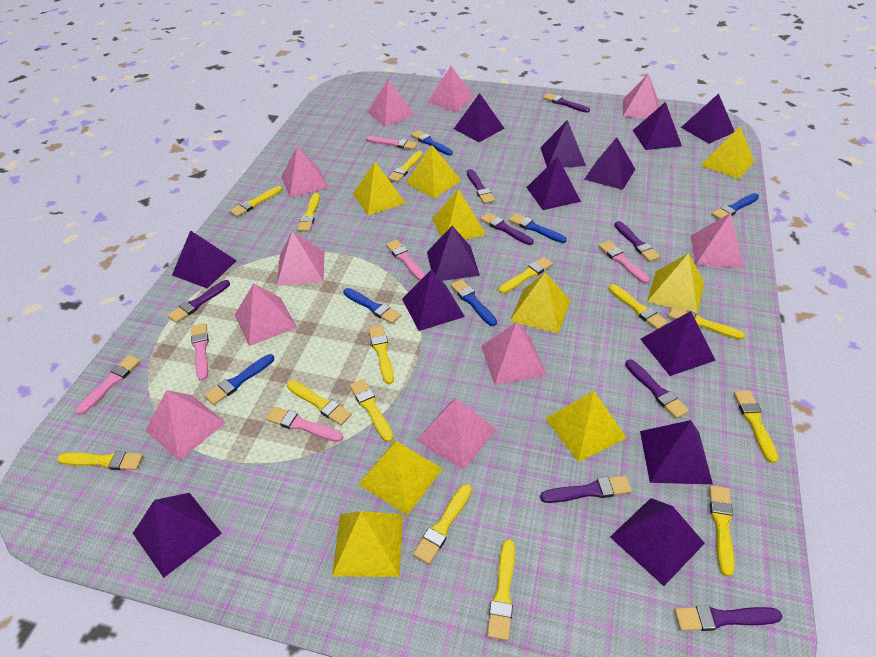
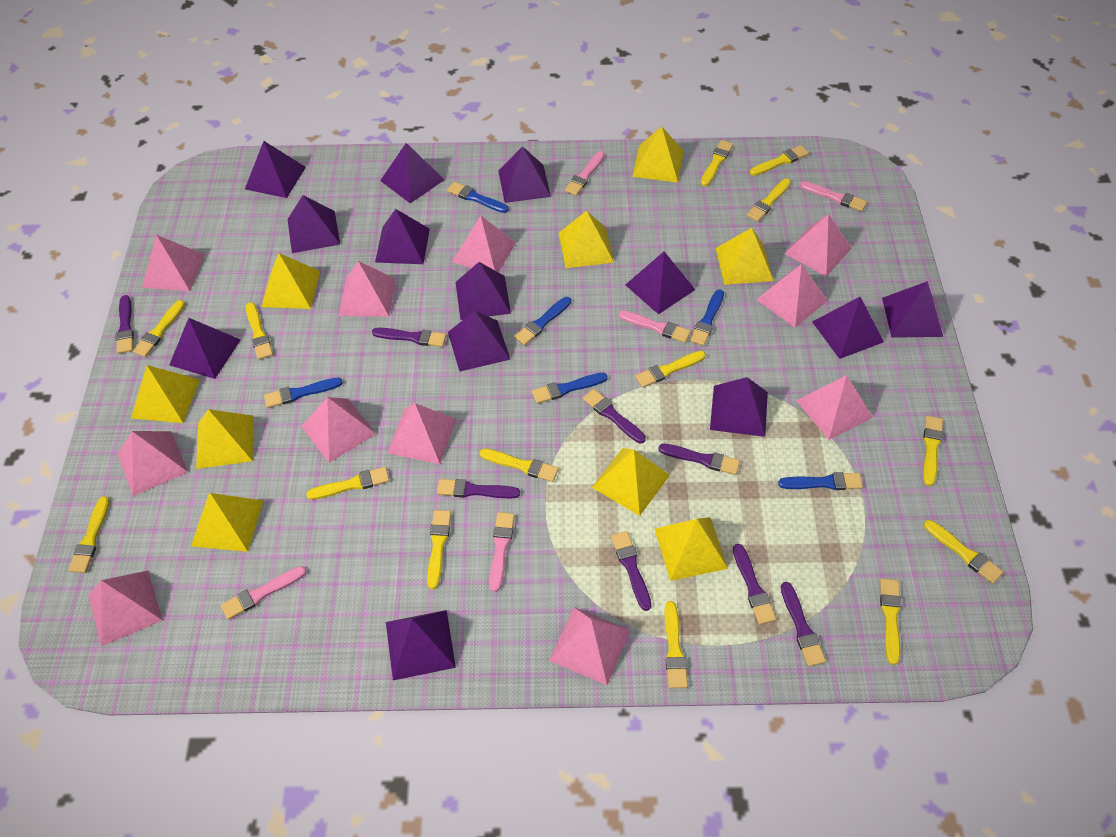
pink brush: 6 -> 5
pink pyramid: 10 -> 11

